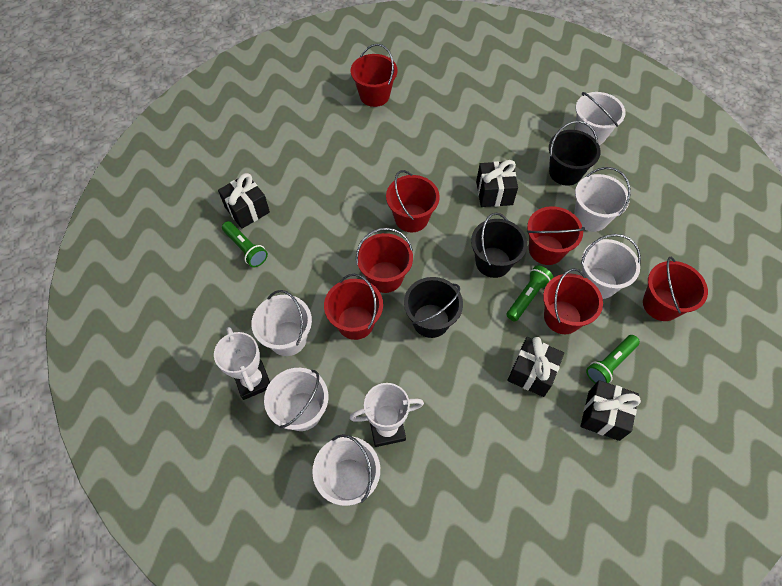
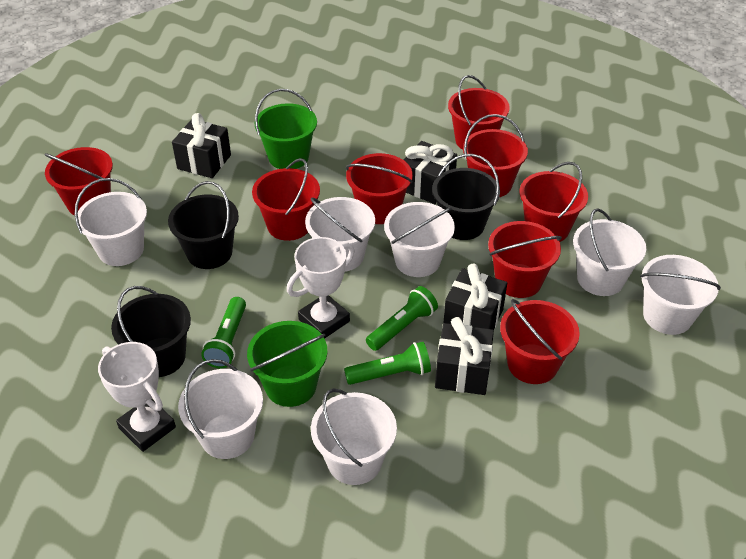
green bucket: 0 -> 2
red bucket: 7 -> 8
white bucket: 6 -> 7

